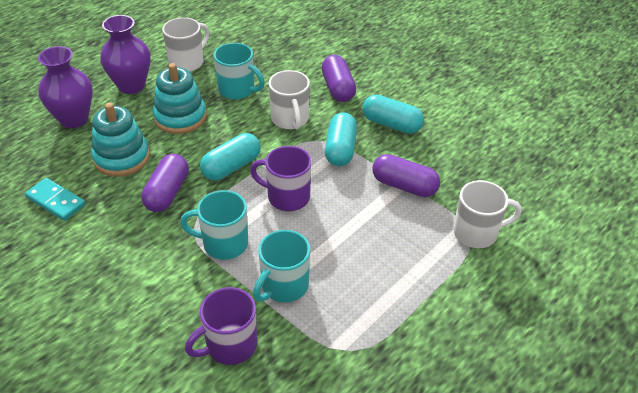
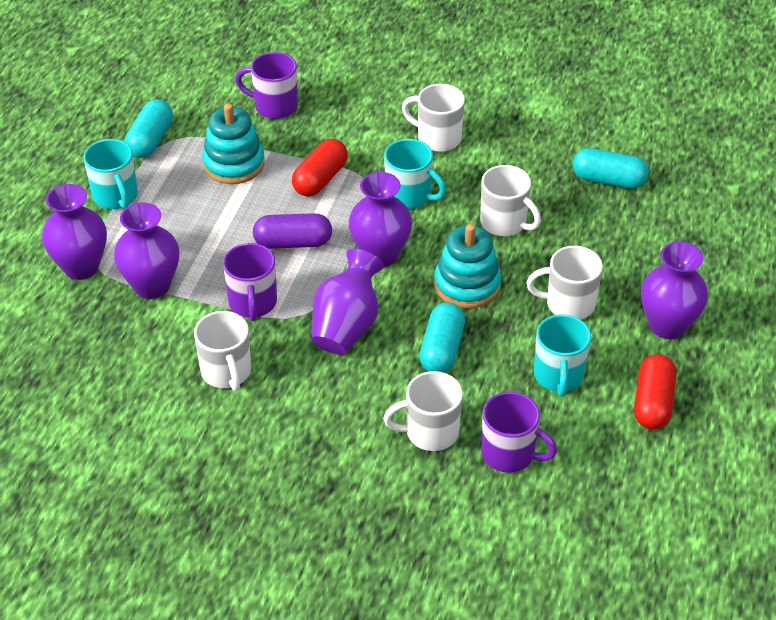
purple capsule: 3 -> 1
purple mug: 2 -> 3
purple vase: 2 -> 5
red capsule: 0 -> 2
turquoise domino: 1 -> 0
white mug: 3 -> 5

